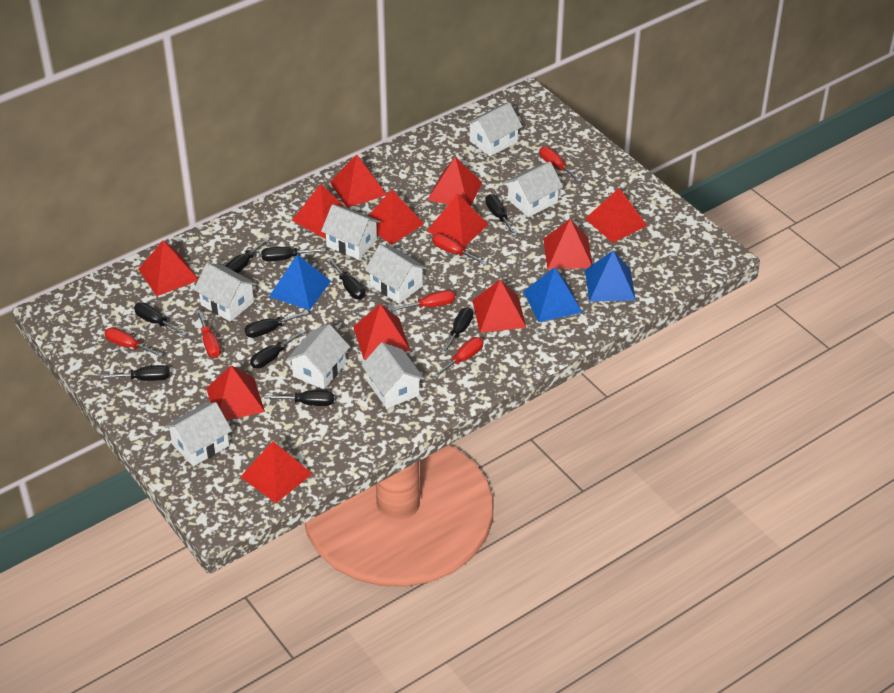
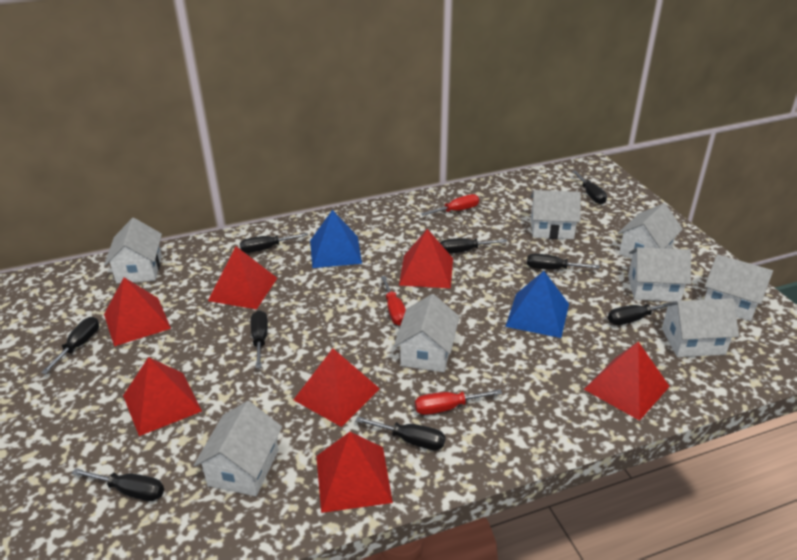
black screwdriver: 10 -> 9
blue pyramid: 3 -> 2
red pyramid: 12 -> 7
red screwdriver: 6 -> 3

